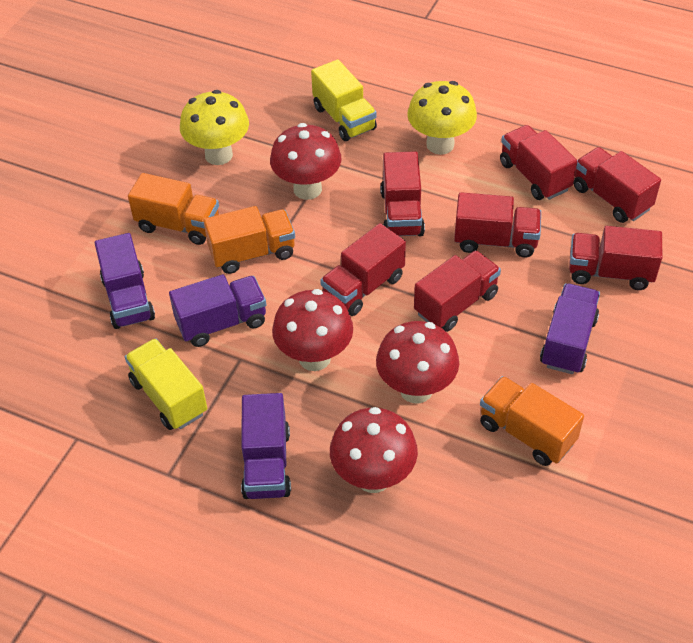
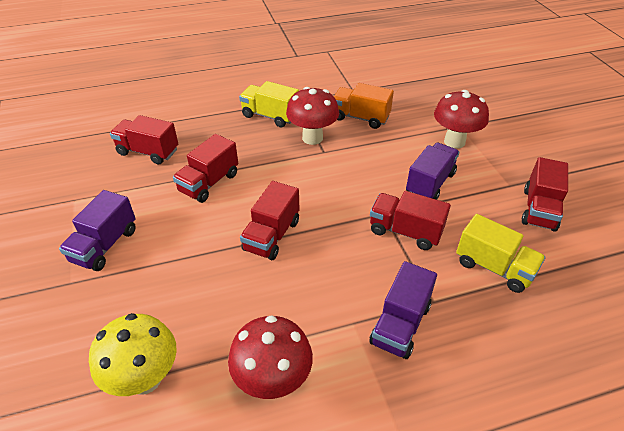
orange truck: 3 -> 1
purple truck: 4 -> 3
red mushroom: 4 -> 3
red truck: 7 -> 5
yellow mushroom: 2 -> 1

